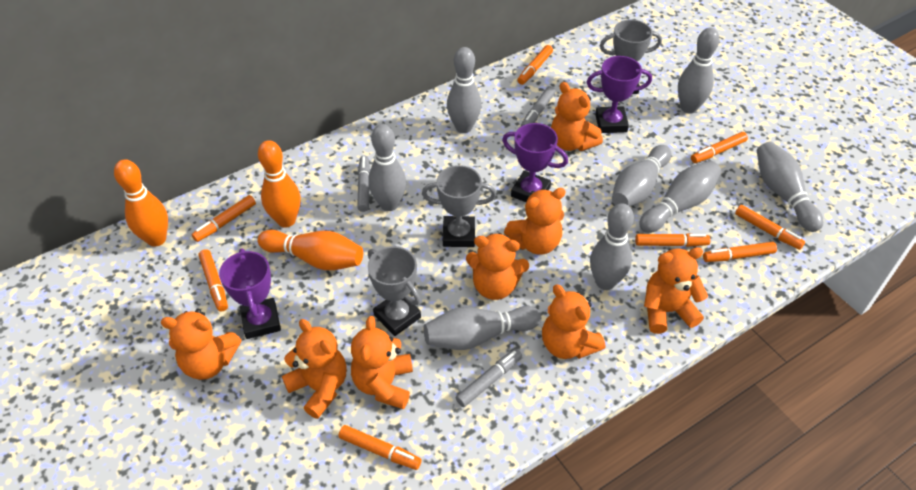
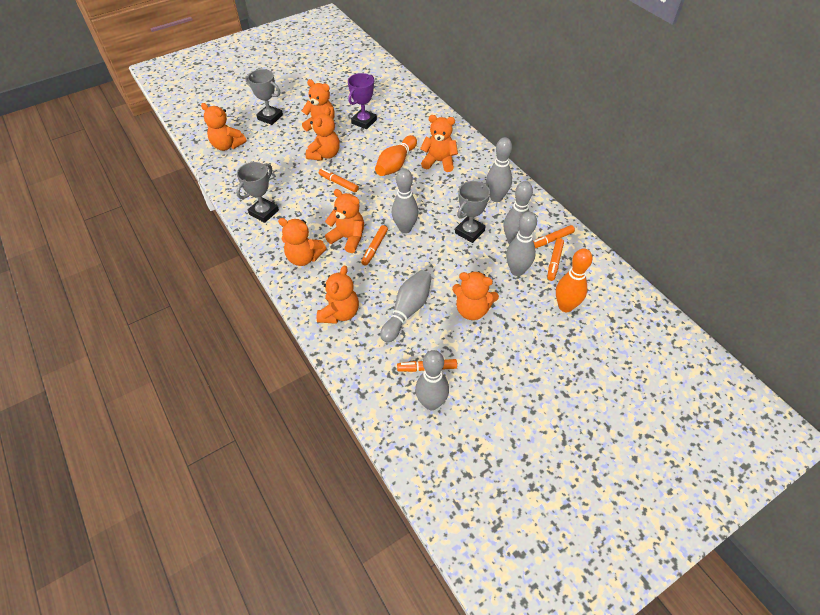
grey bowling pin: 8 -> 6
grey marker: 3 -> 0
orange bowling pin: 3 -> 2
orange marker: 8 -> 5
purple trophy: 3 -> 1

